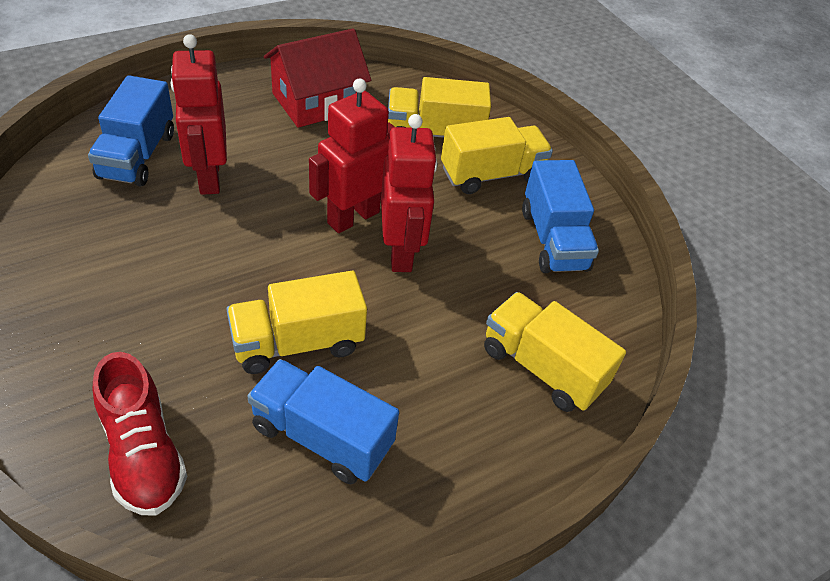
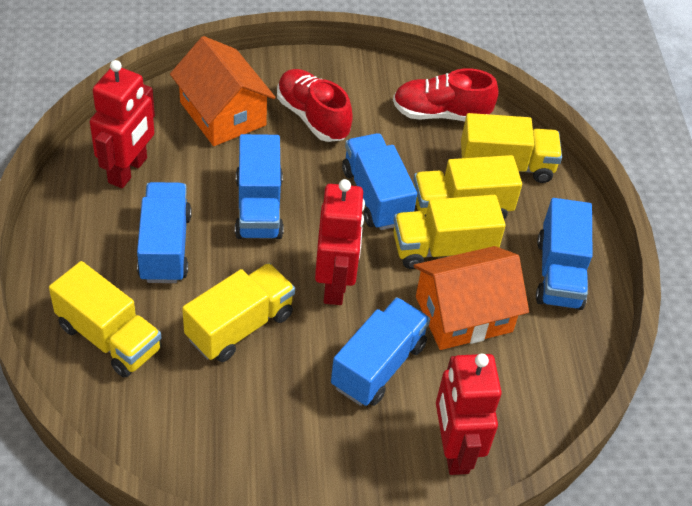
blue truck: 3 -> 5
orange house: 0 -> 2
red house: 1 -> 0
red shoe: 1 -> 2
yellow truck: 4 -> 5

